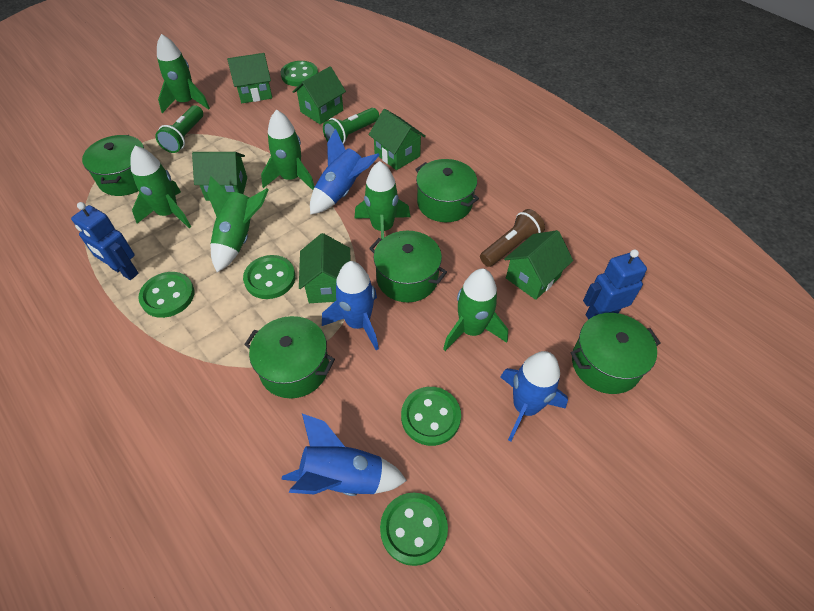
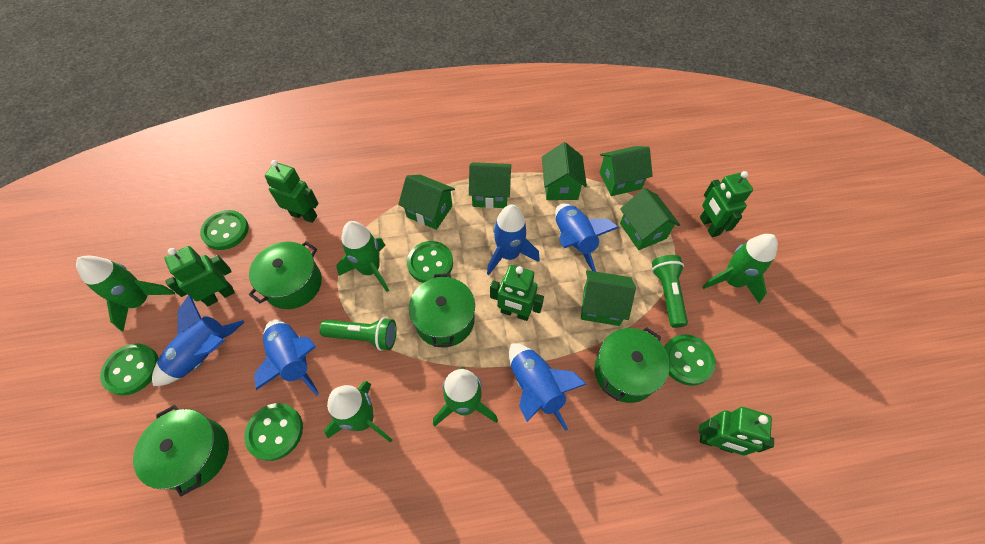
blue robot: 2 -> 0
blue rocket: 4 -> 5
brown flashlight: 1 -> 0
green pot: 5 -> 4
green robot: 0 -> 5
green rocket: 6 -> 5

